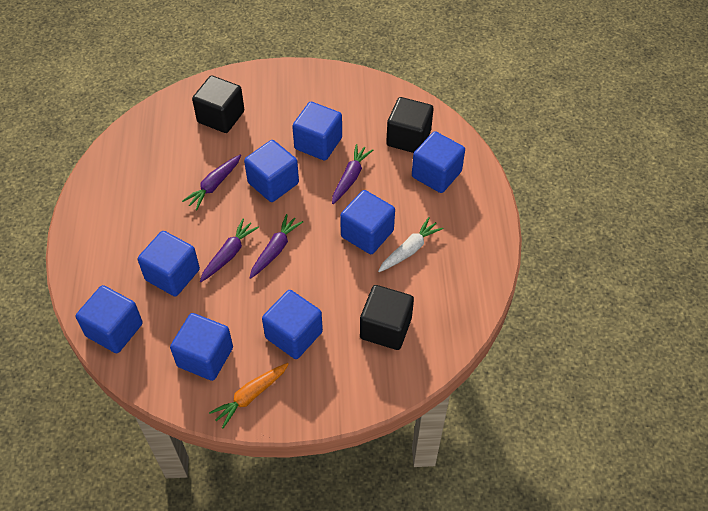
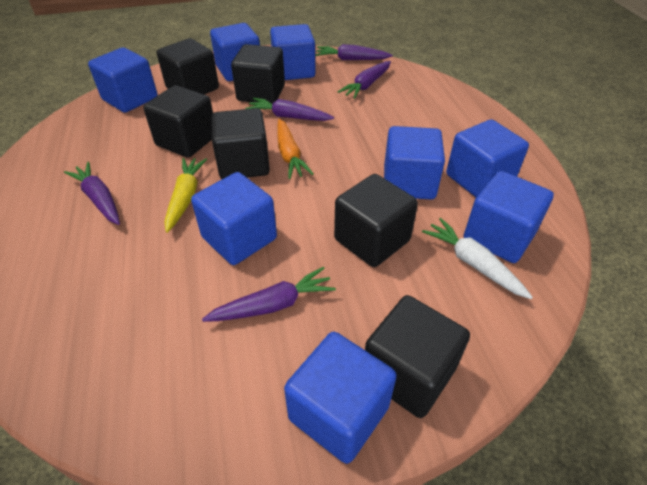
black cube: 3 -> 6
purple carrot: 4 -> 5
yellow carrot: 0 -> 1

